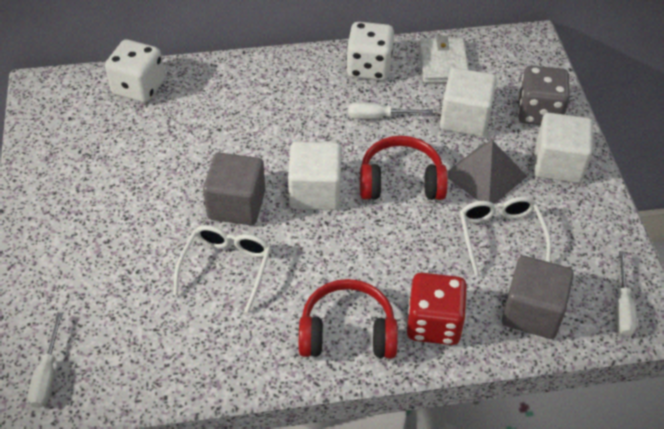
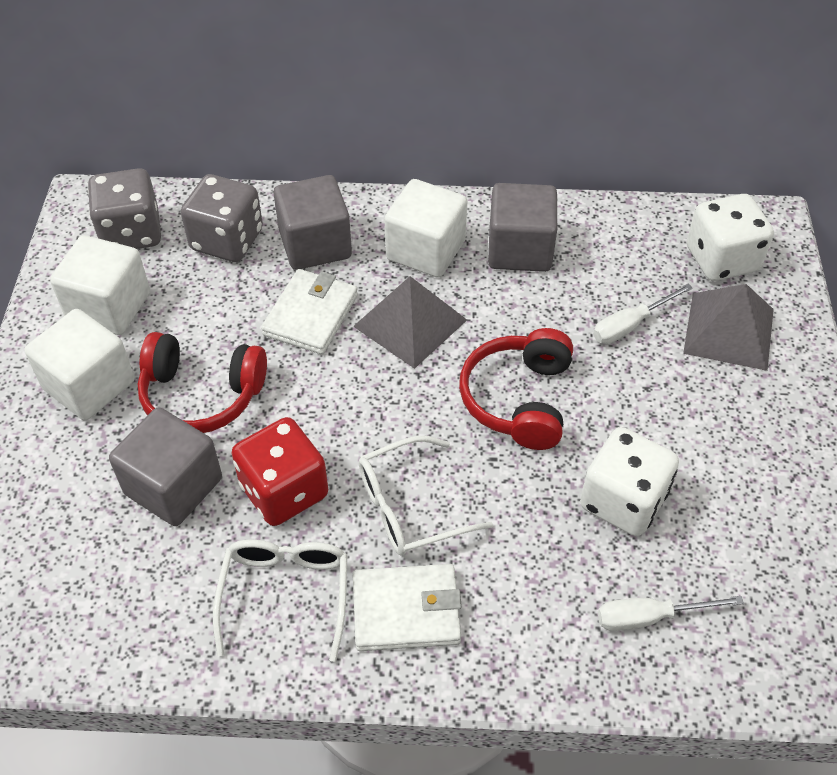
grey cube: 2 -> 3
grey dice: 1 -> 2
grey pyramid: 1 -> 2
white screwdriver: 3 -> 2
white wallet: 1 -> 2

